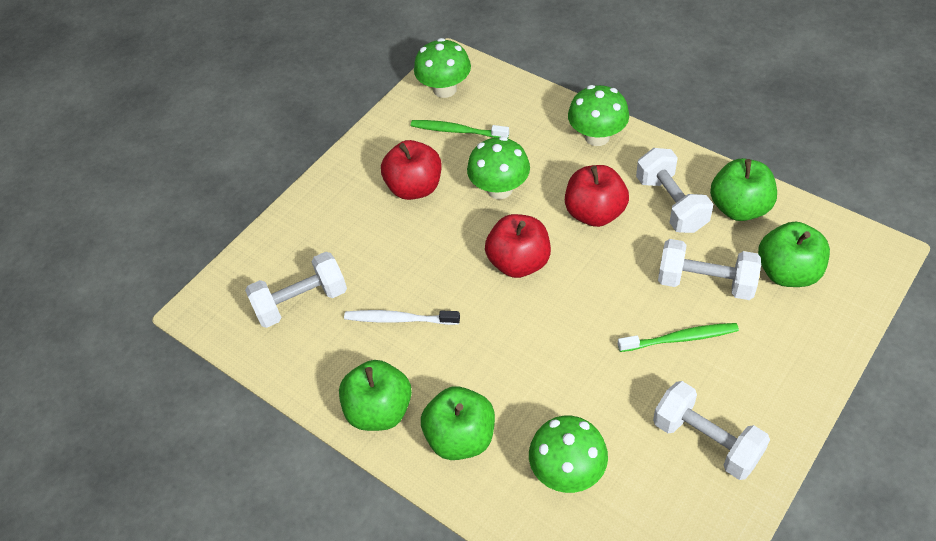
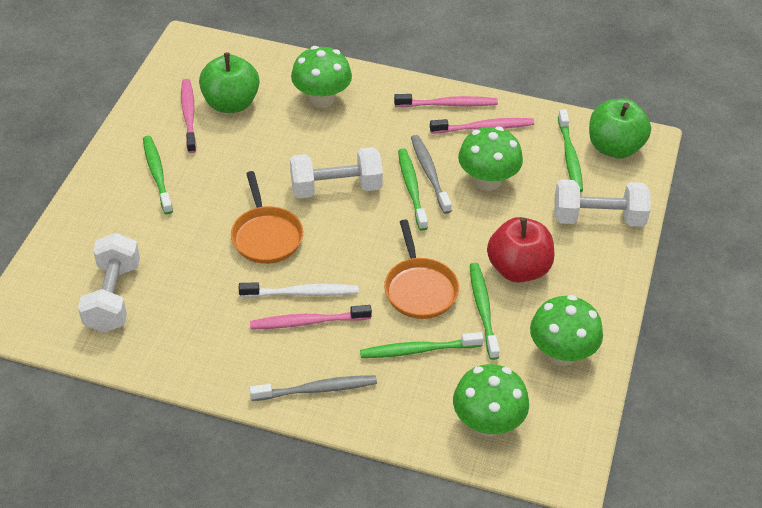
green apple: 4 -> 2
green toothbrush: 2 -> 5
grey toothbrush: 0 -> 2
orange pan: 0 -> 2
pink toothbrush: 0 -> 4
red apple: 3 -> 1
white dumbbell: 4 -> 3

